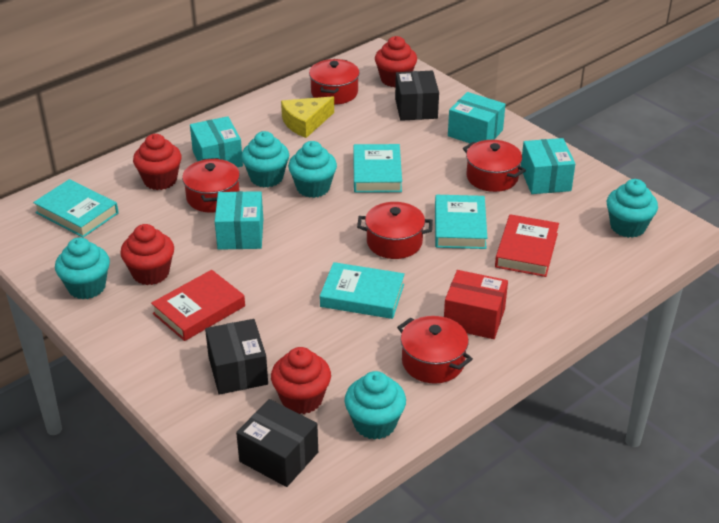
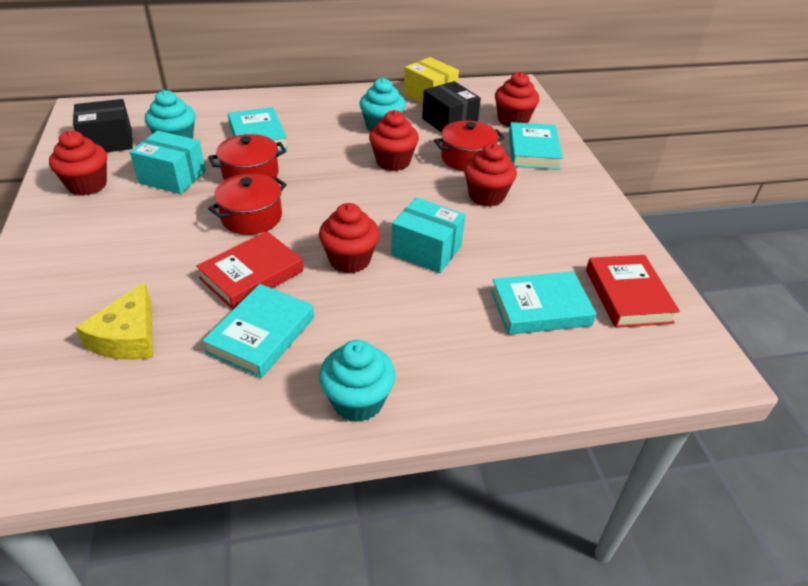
black box: 3 -> 2
red box: 1 -> 0
red cupcake: 4 -> 5
red pot: 5 -> 3
turquoise box: 4 -> 2
turquoise cupcake: 5 -> 3
yellow box: 0 -> 1

